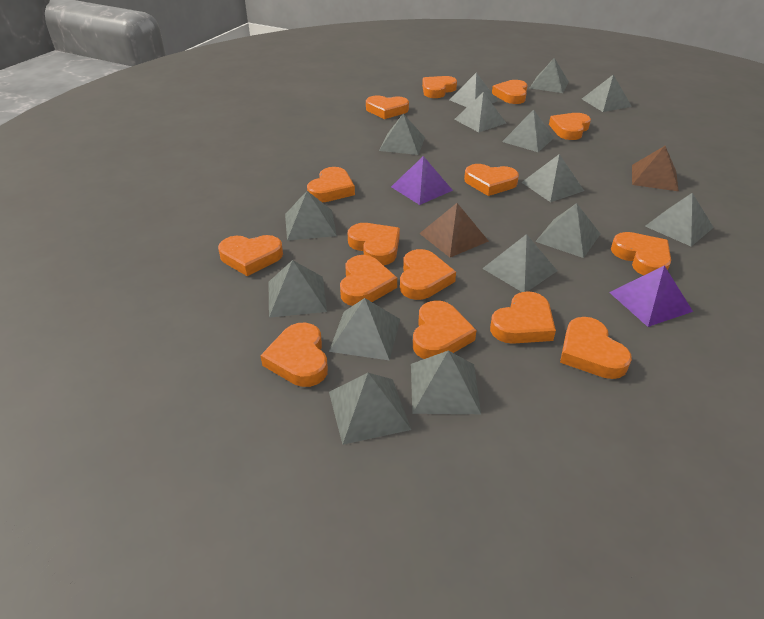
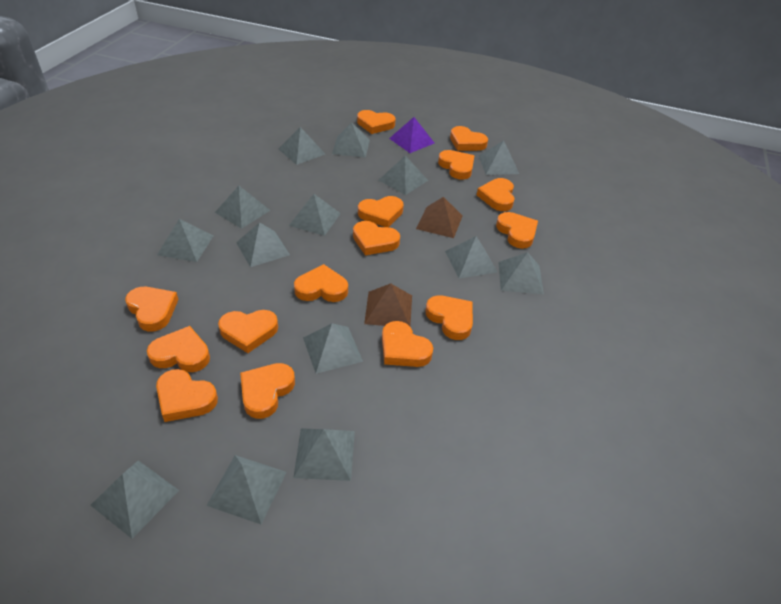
grey pyramid: 15 -> 14
purple pyramid: 2 -> 1

